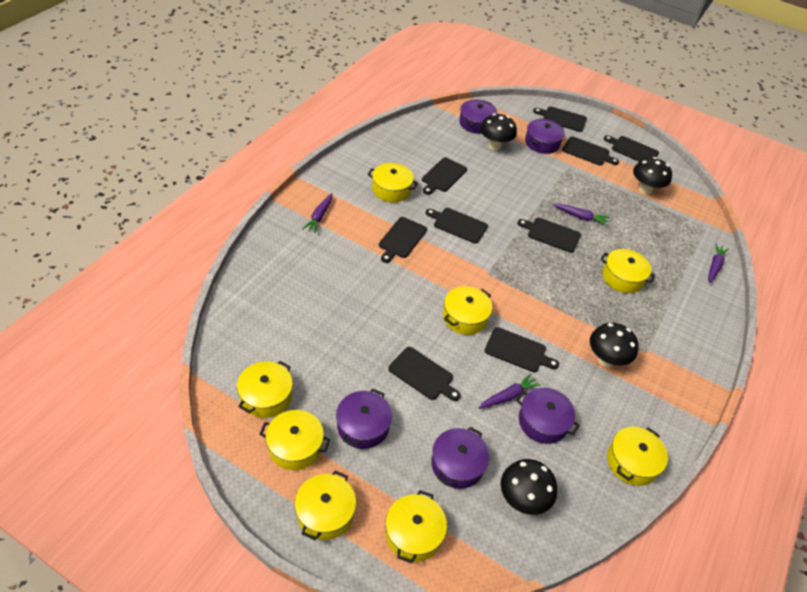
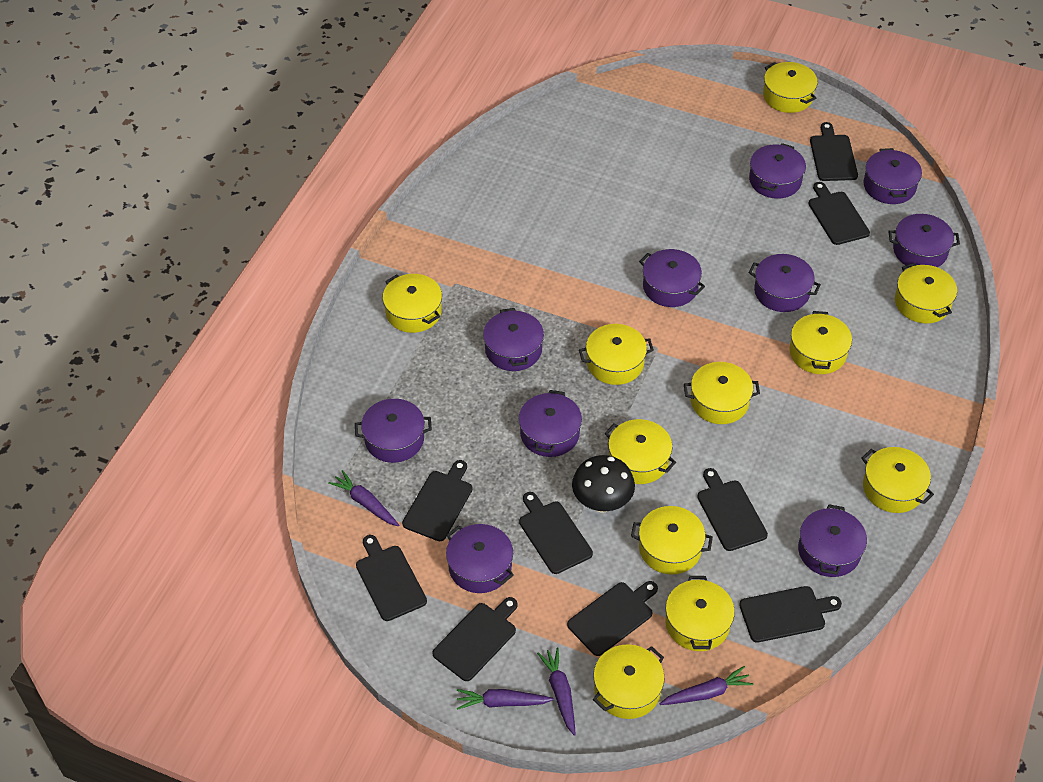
black mushroom: 4 -> 1
purple pot: 5 -> 10
yellow pot: 8 -> 11

